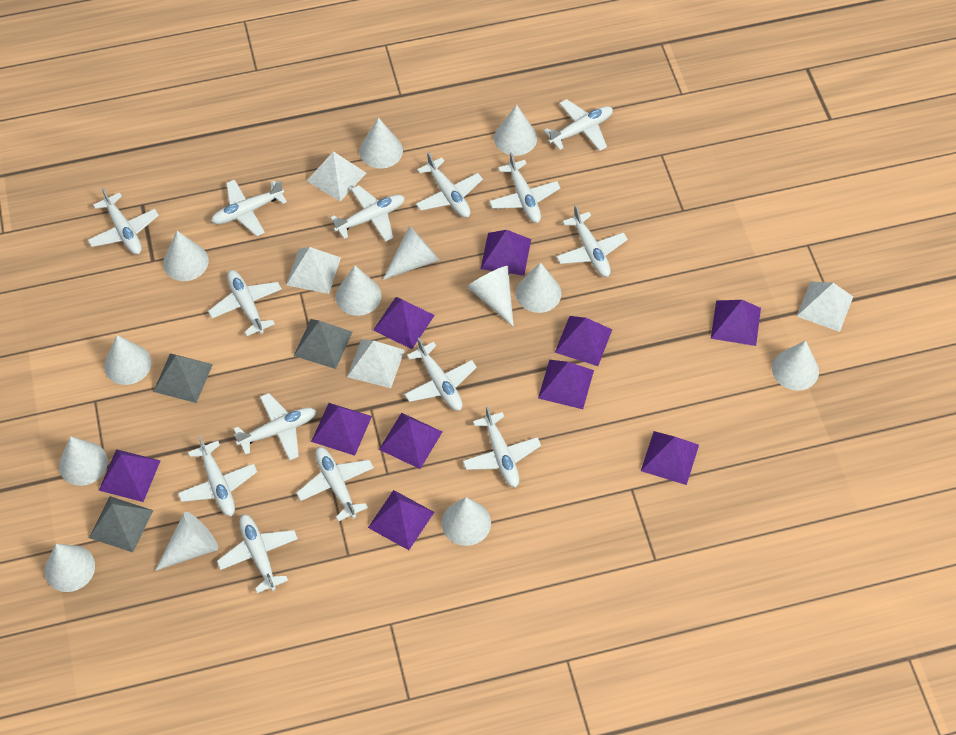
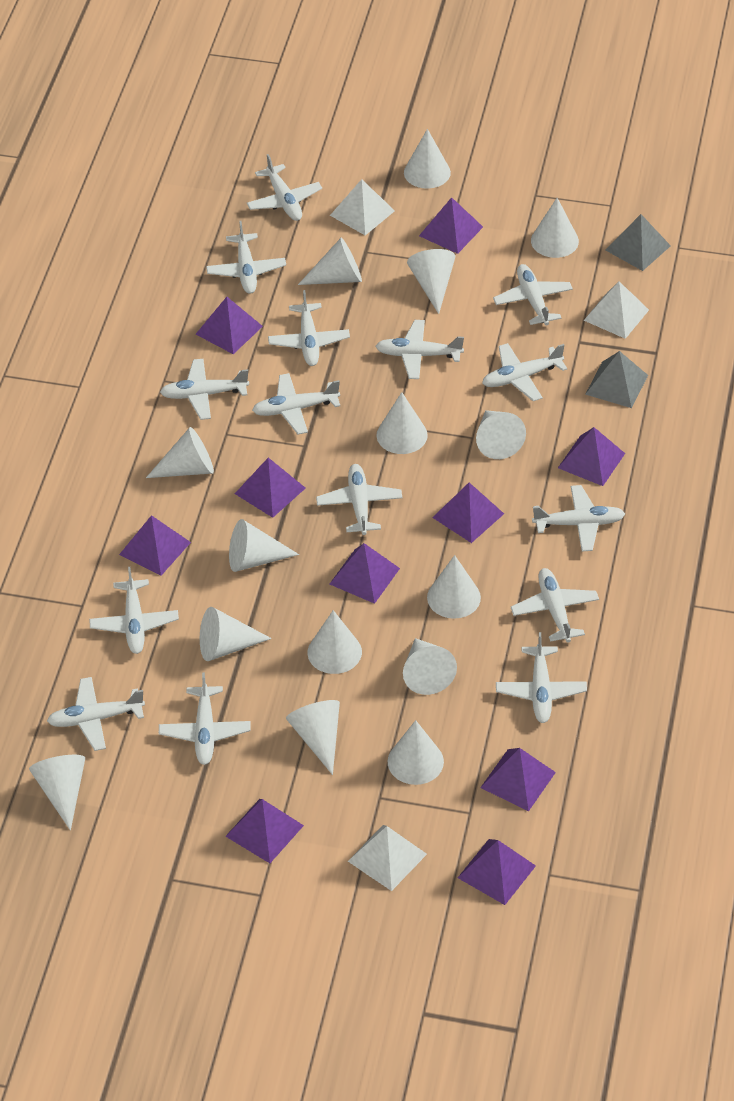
grey pyramid: 3 -> 2
white cone: 13 -> 15
white plane: 14 -> 15
white pyramid: 4 -> 3

